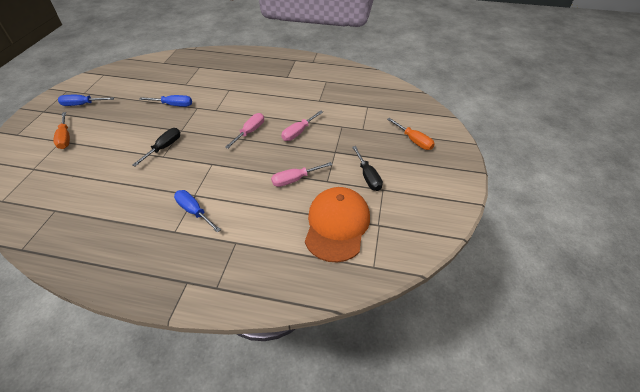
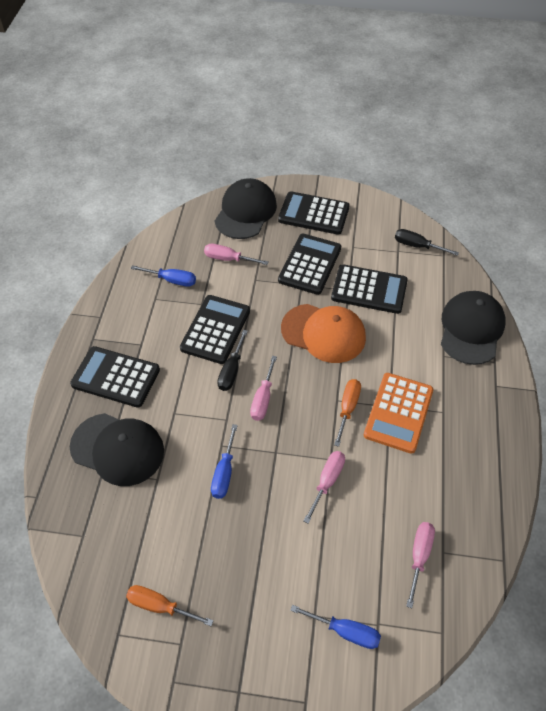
black calculator: 0 -> 5
black cap: 0 -> 3
orange calculator: 0 -> 1
pink screwdriver: 3 -> 4

